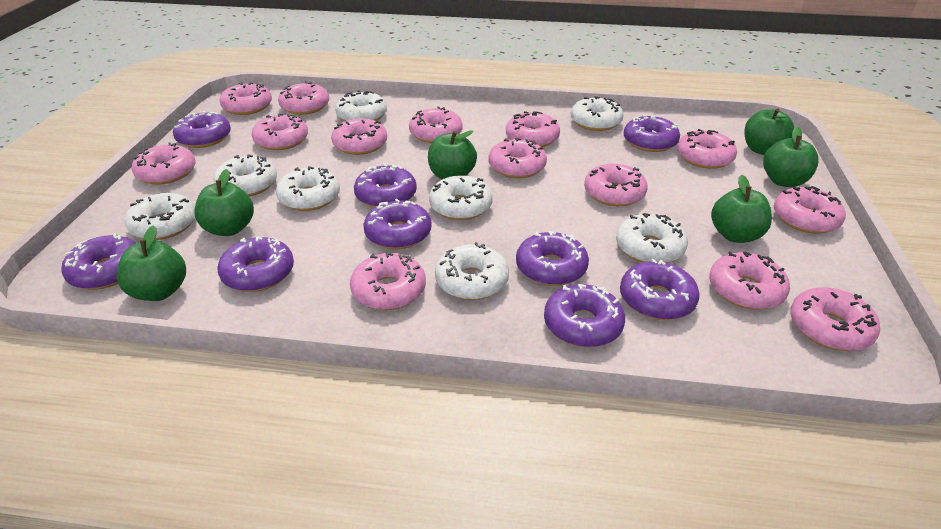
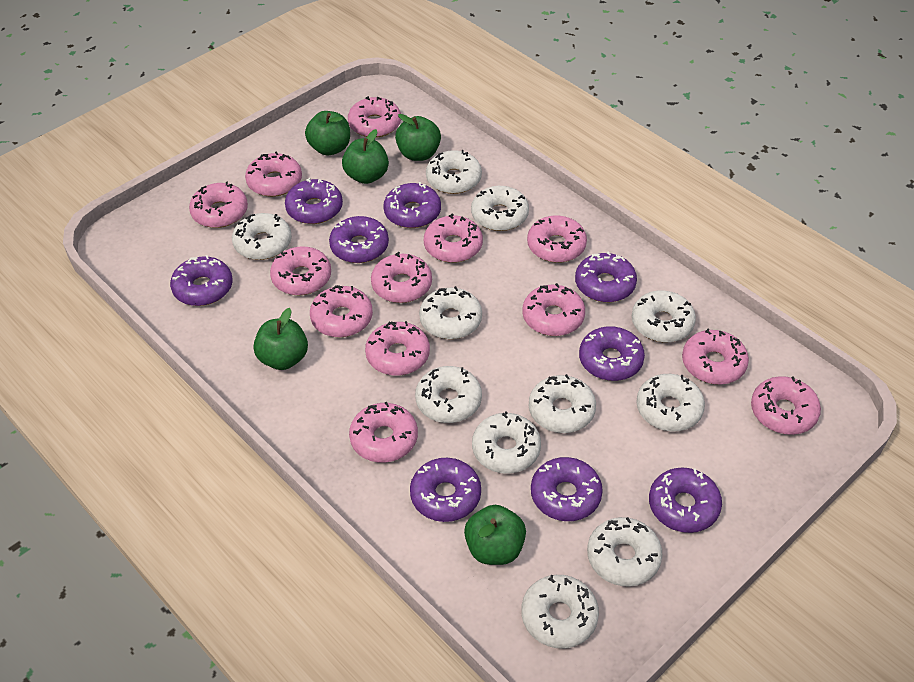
green apple: 6 -> 5
pink donut: 14 -> 13
white donut: 8 -> 11

